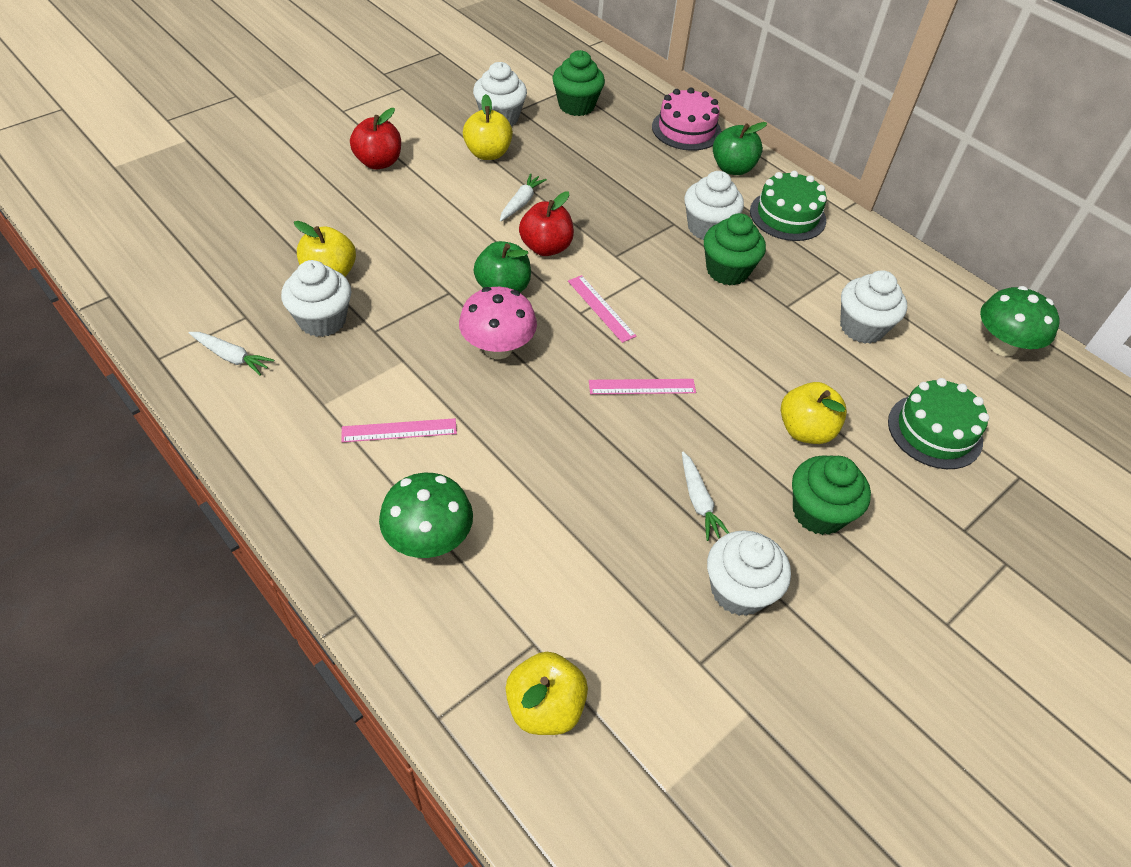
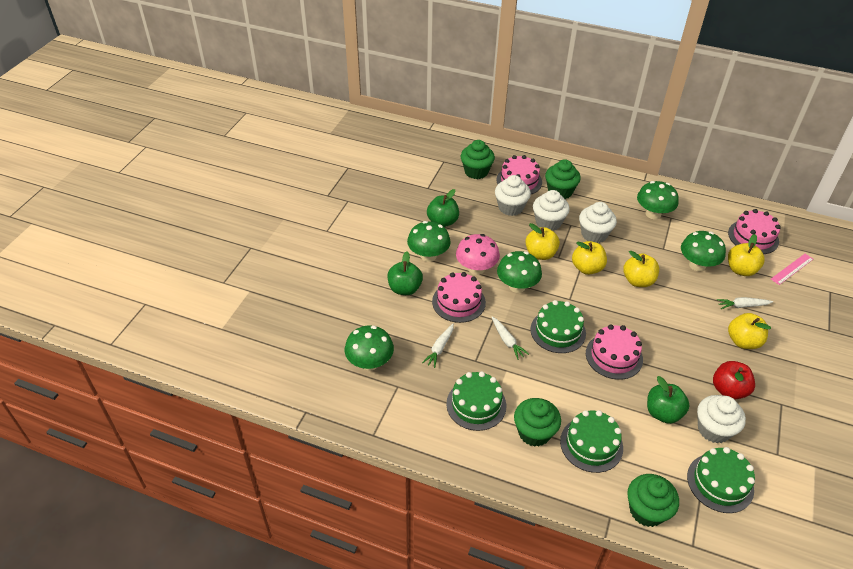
green apple: 2 -> 3
green cake: 2 -> 4
green cupcake: 3 -> 4
green mushroom: 2 -> 5
pink cake: 1 -> 4
pink ruler: 3 -> 1
red apple: 2 -> 1
white cupcake: 5 -> 4
yellow apple: 4 -> 5

